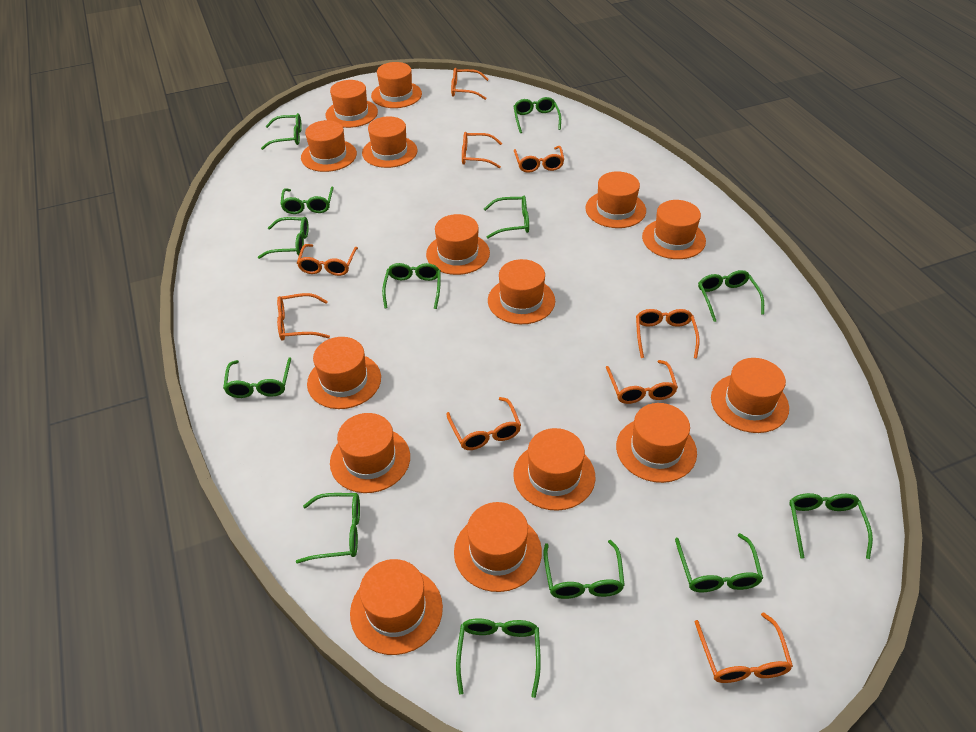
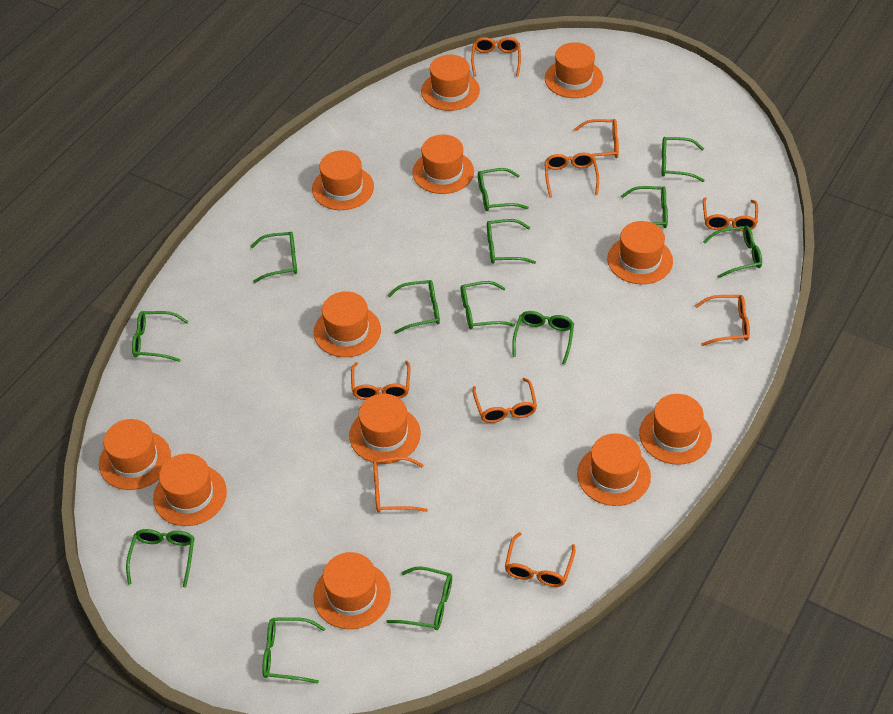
orange hat: 15 -> 12

